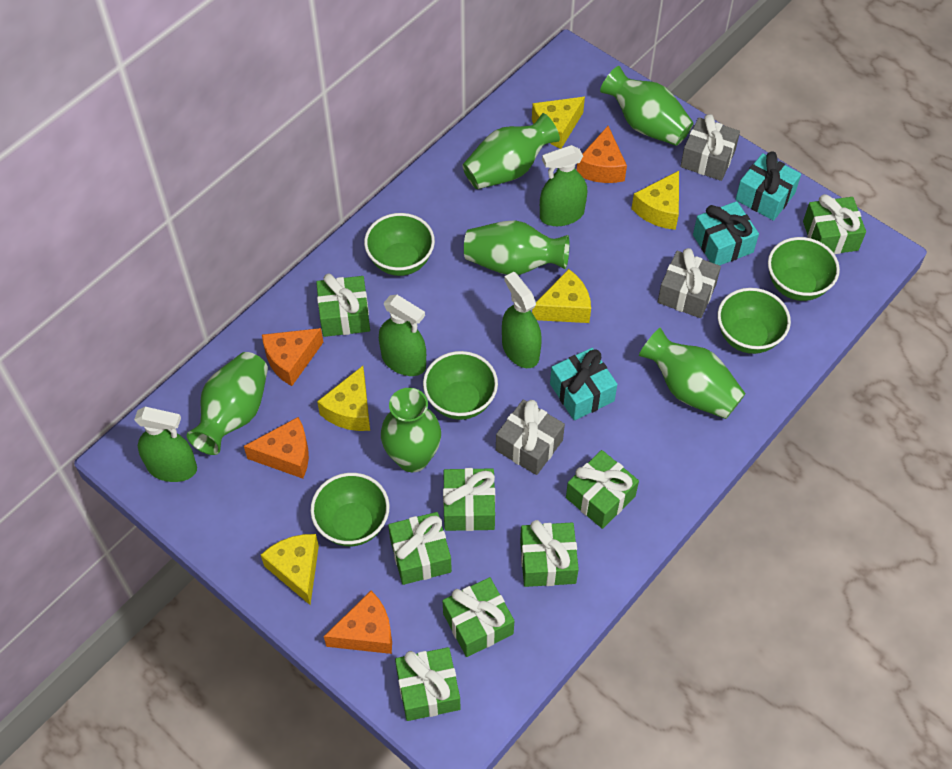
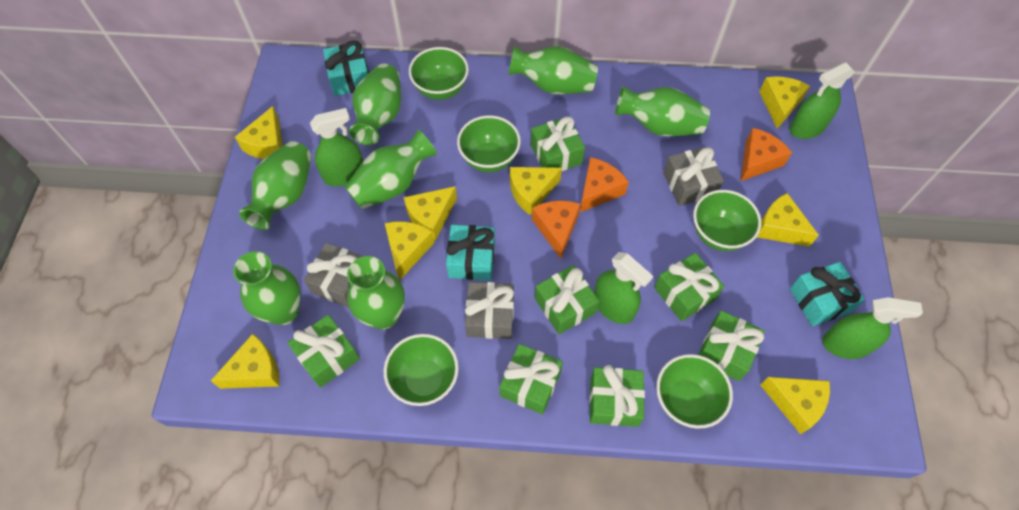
green gift: 8 -> 7
green vase: 6 -> 7
orange cheese: 4 -> 3
yellow cheese: 5 -> 8

